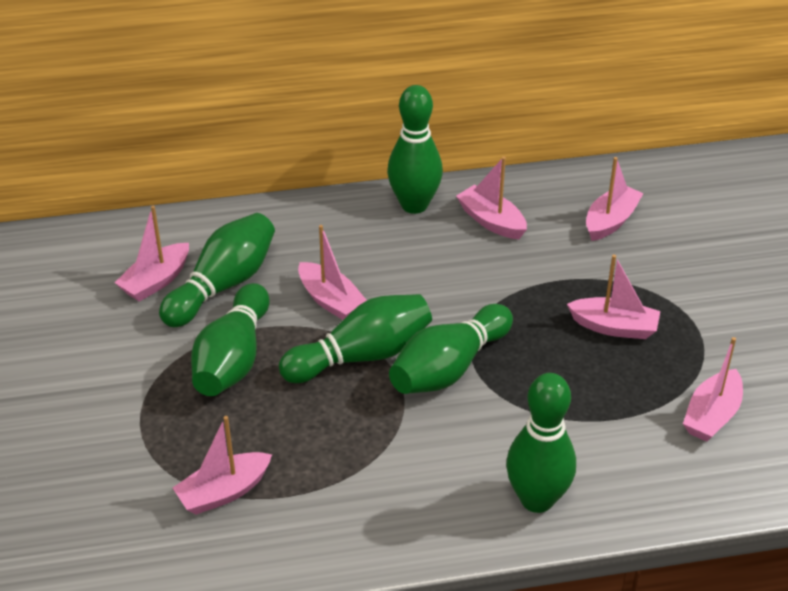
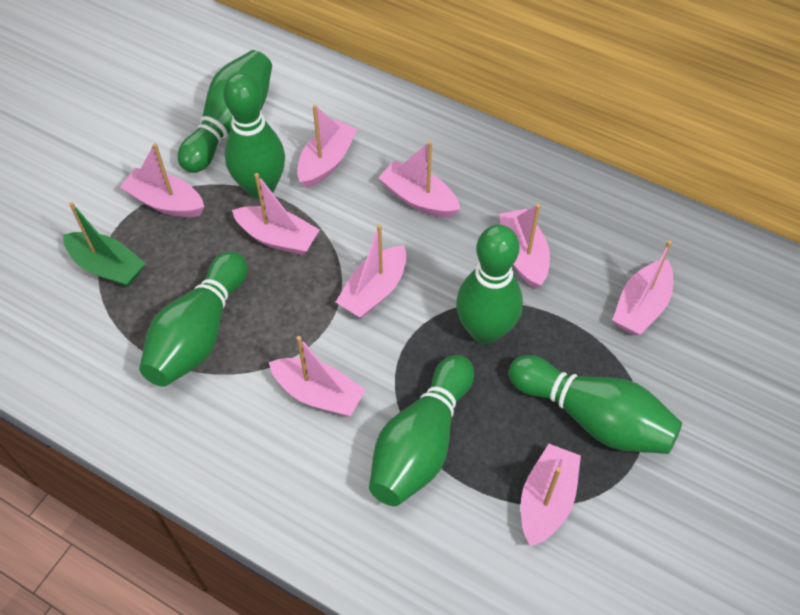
green boat: 0 -> 1
pink boat: 7 -> 9

